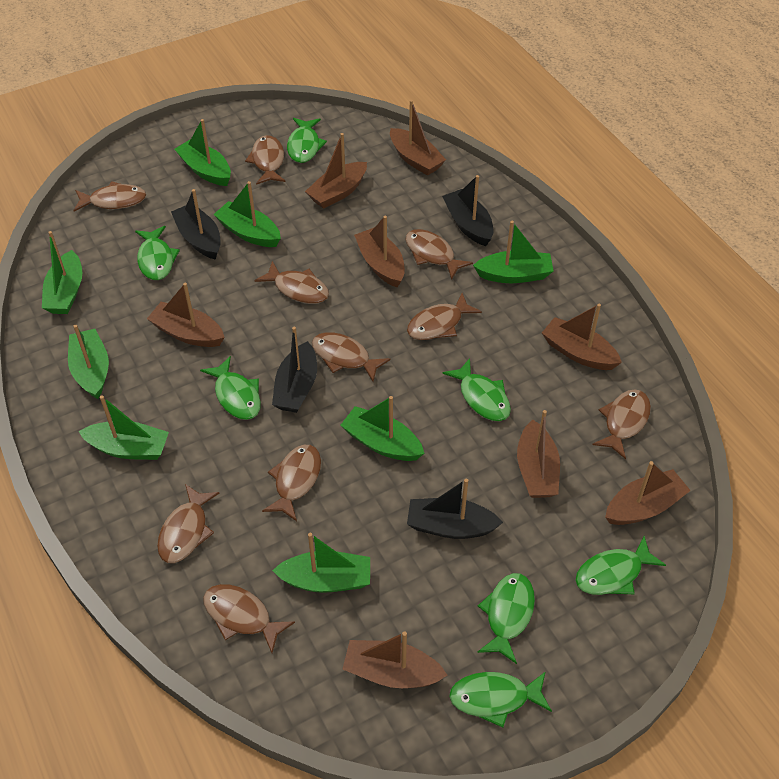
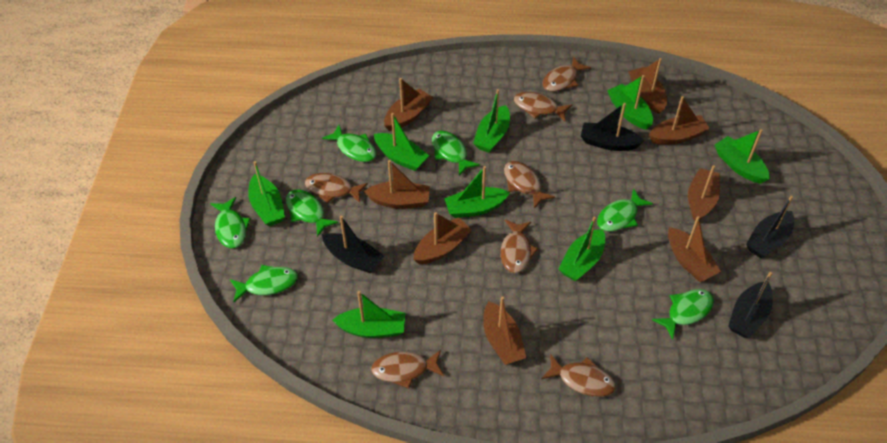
brown fish: 10 -> 7

